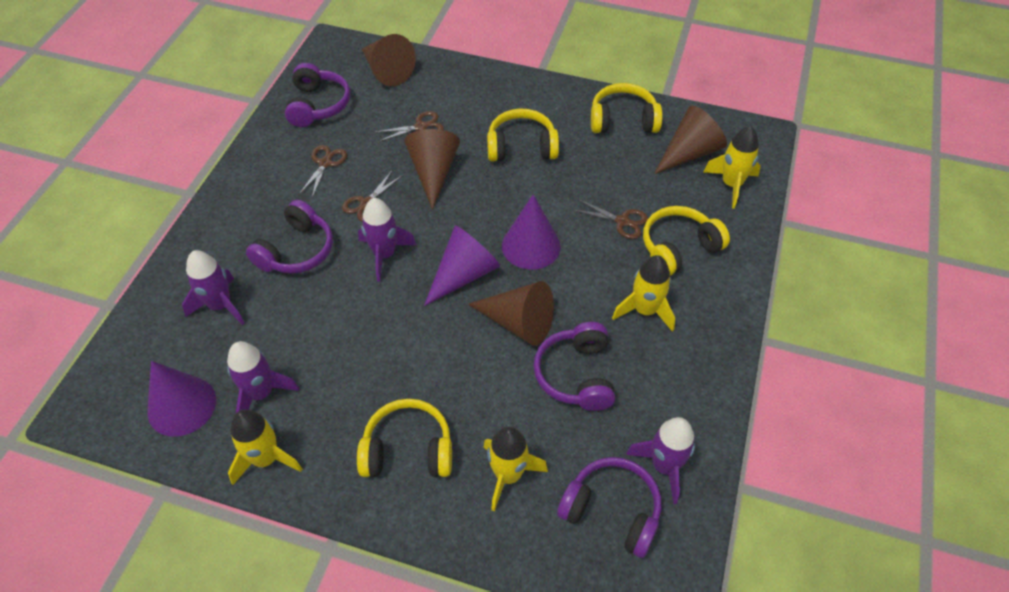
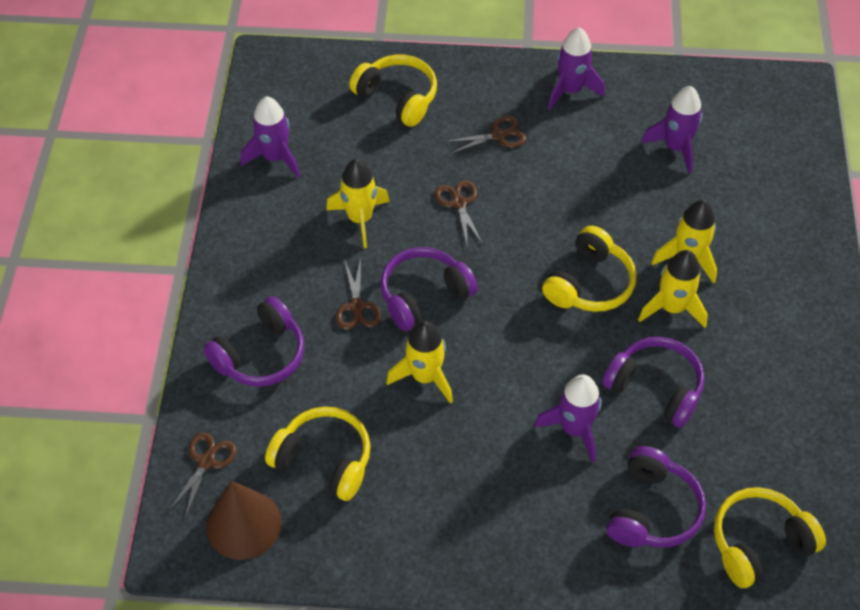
brown cone: 4 -> 1
purple cone: 3 -> 0

